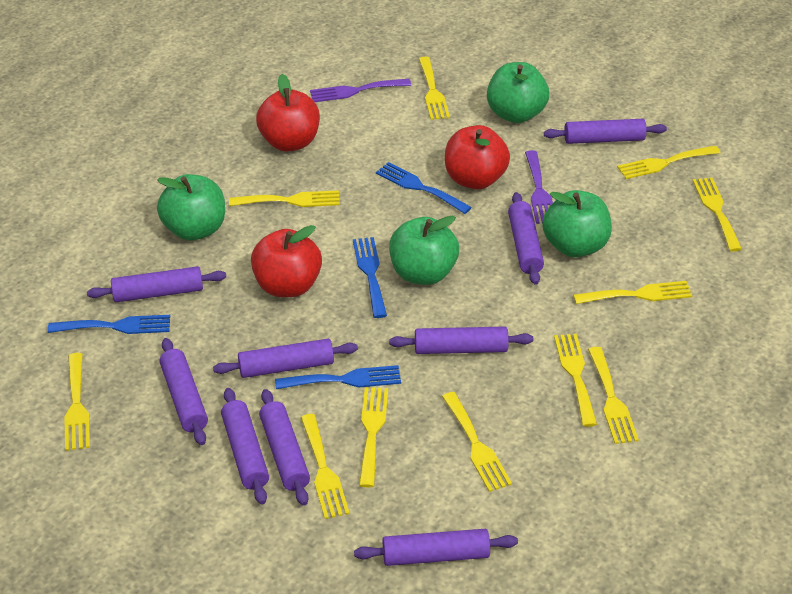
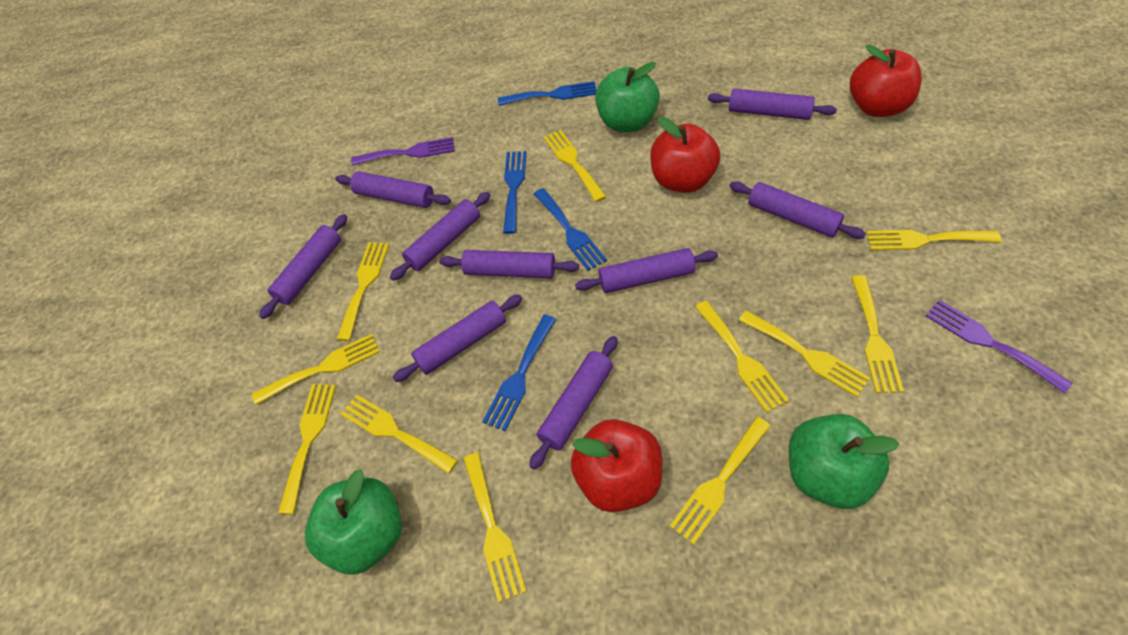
green apple: 4 -> 3

